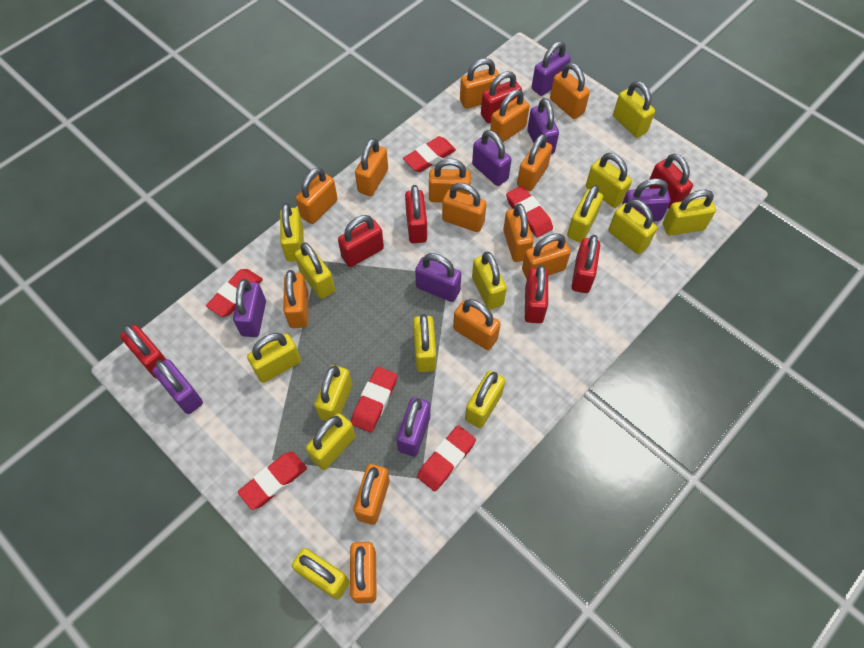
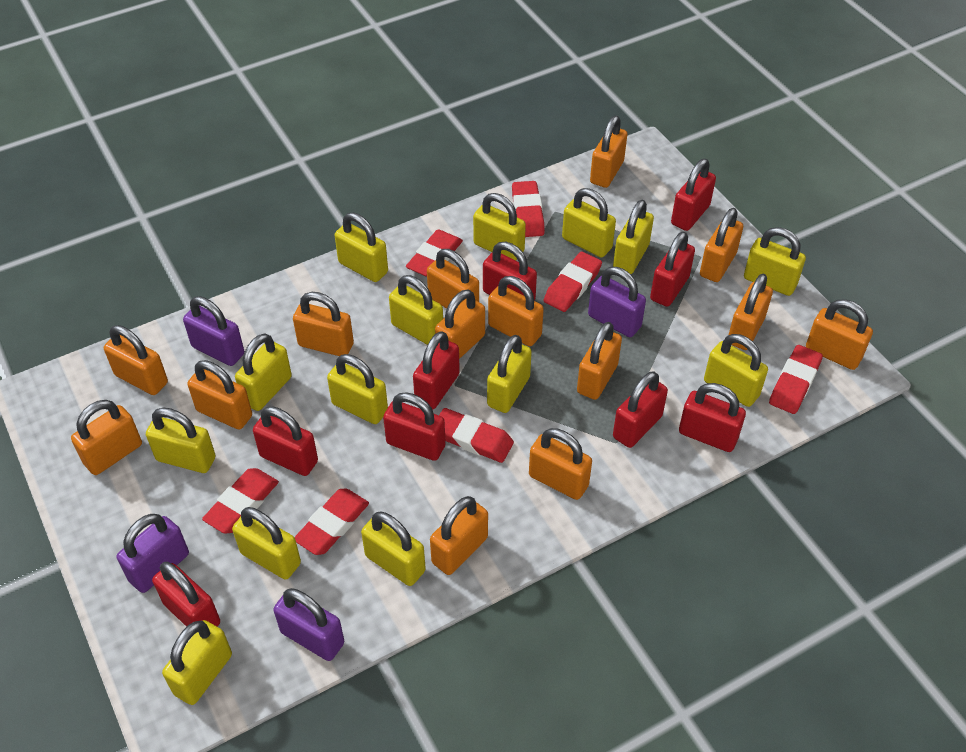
purple padlock: 8 -> 4
red eraser: 6 -> 7
red padlock: 7 -> 9

